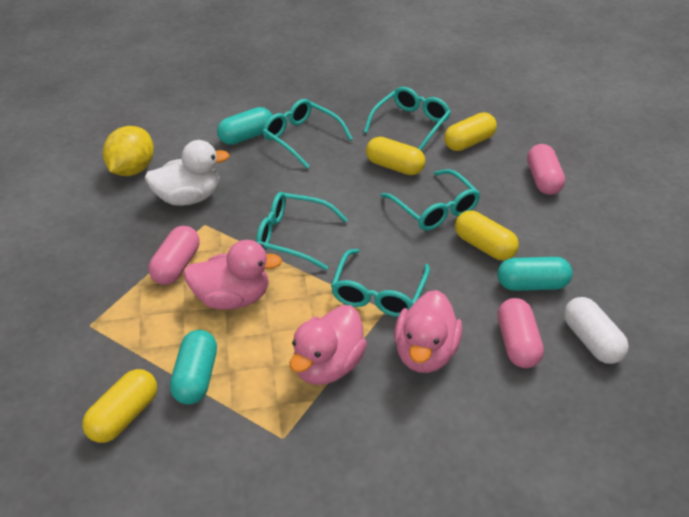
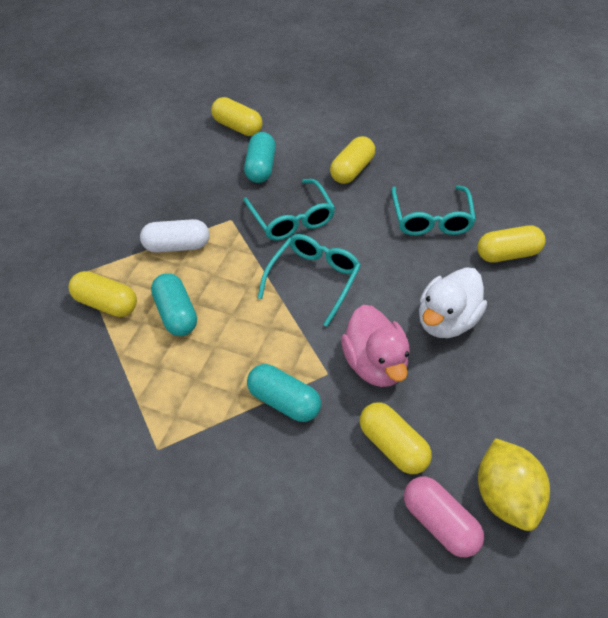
pink capsule: 3 -> 1
pink duck: 3 -> 1
turquoise glasses: 5 -> 3
yellow capsule: 4 -> 5

